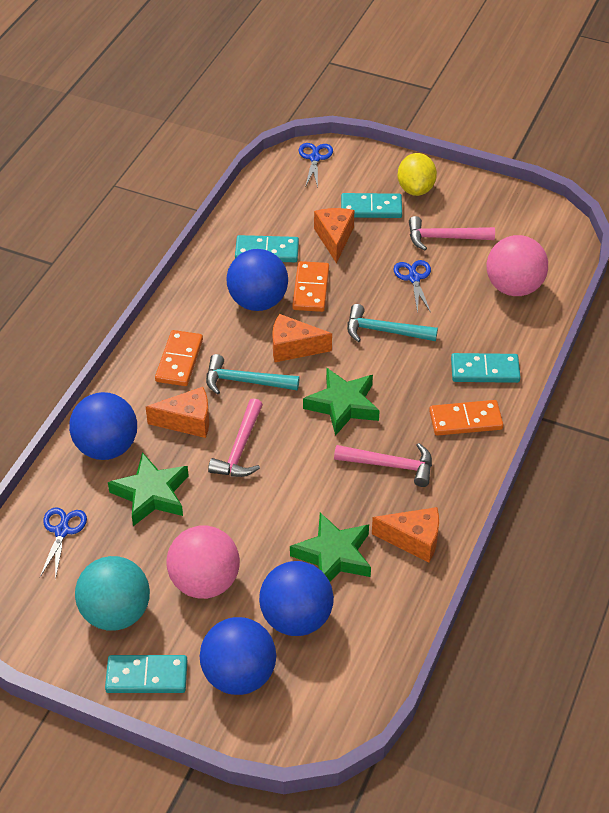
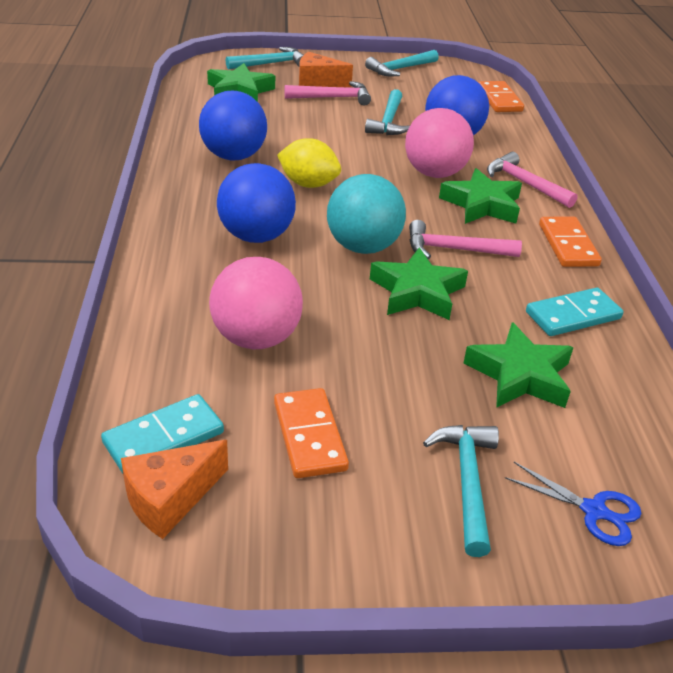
blue ball: 4 -> 3
blue scissors: 3 -> 1
green star: 3 -> 4
orange cheese: 4 -> 2
turquoise domino: 4 -> 2
turquoise hammer: 2 -> 4

